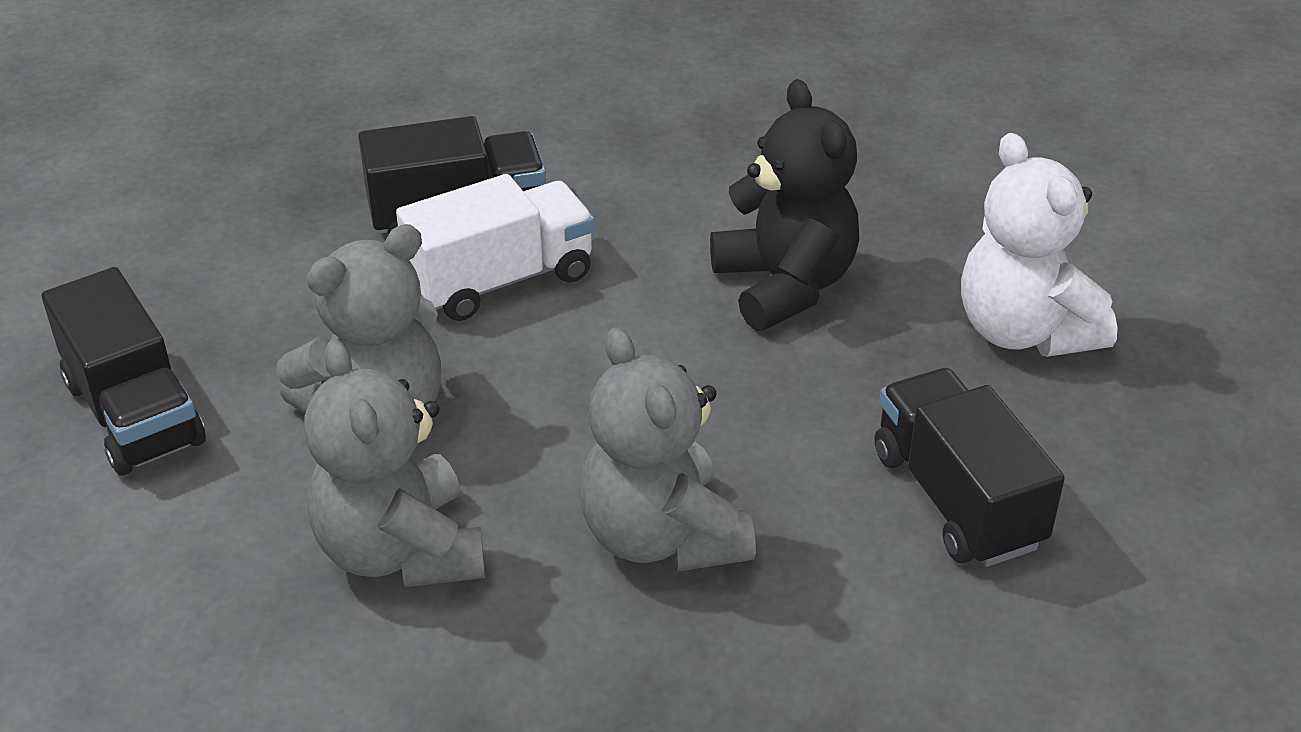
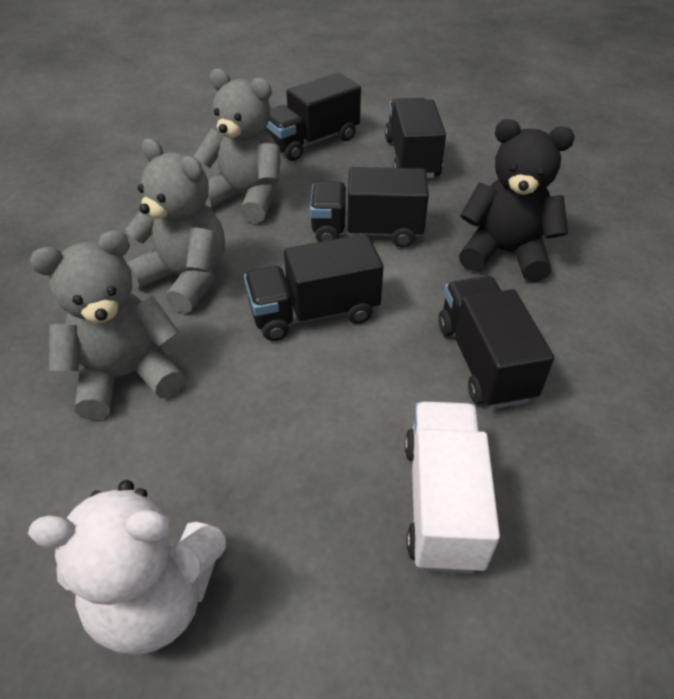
black truck: 3 -> 5

